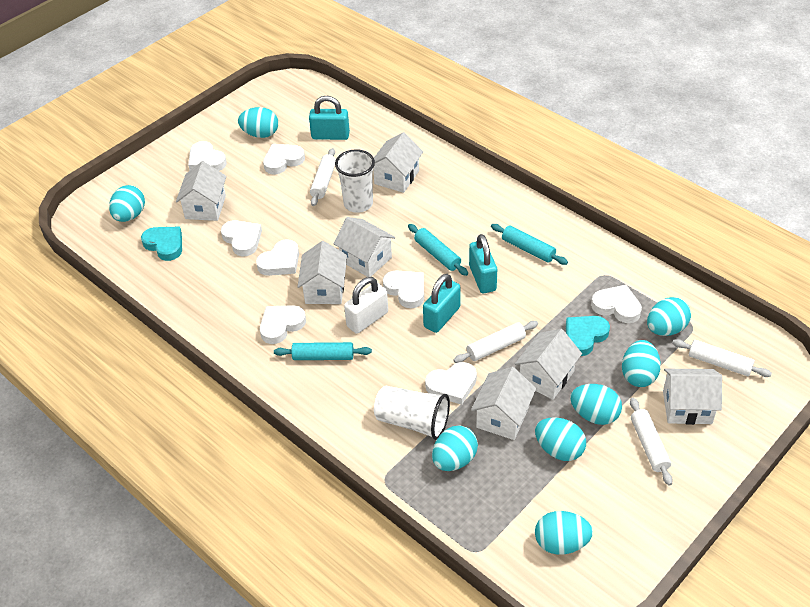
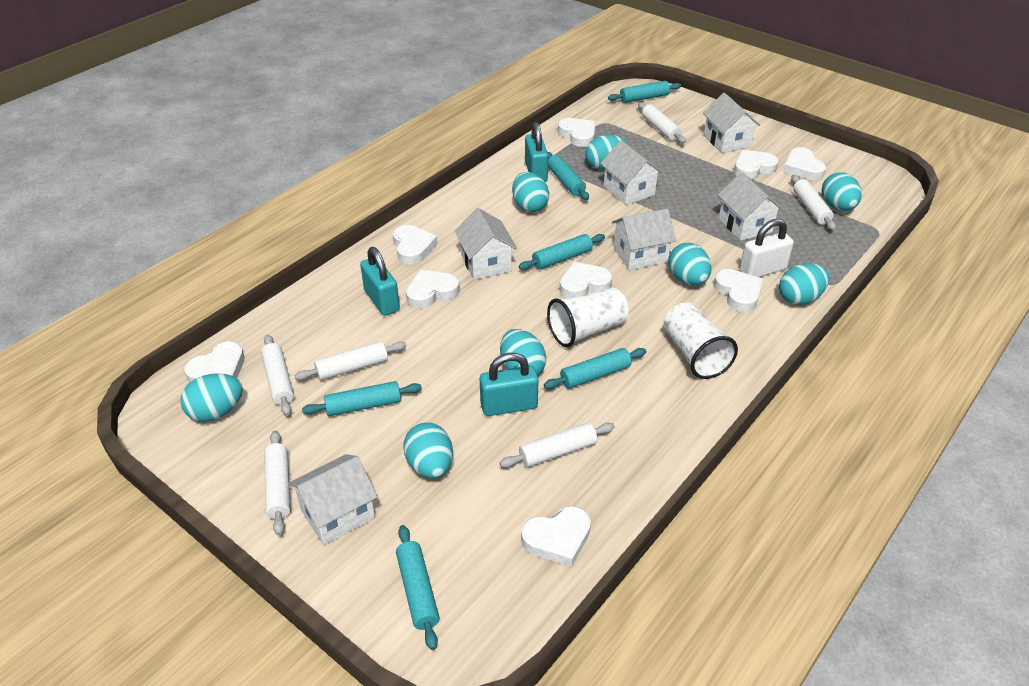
turquoise heart: 2 -> 0
turquoise rolling pin: 3 -> 6
white heart: 8 -> 9
white house: 7 -> 6
white rolling pin: 4 -> 6

